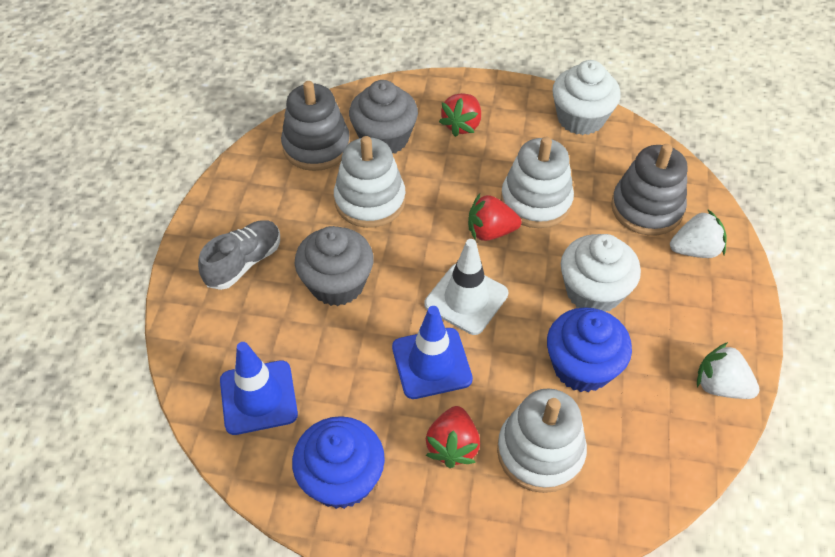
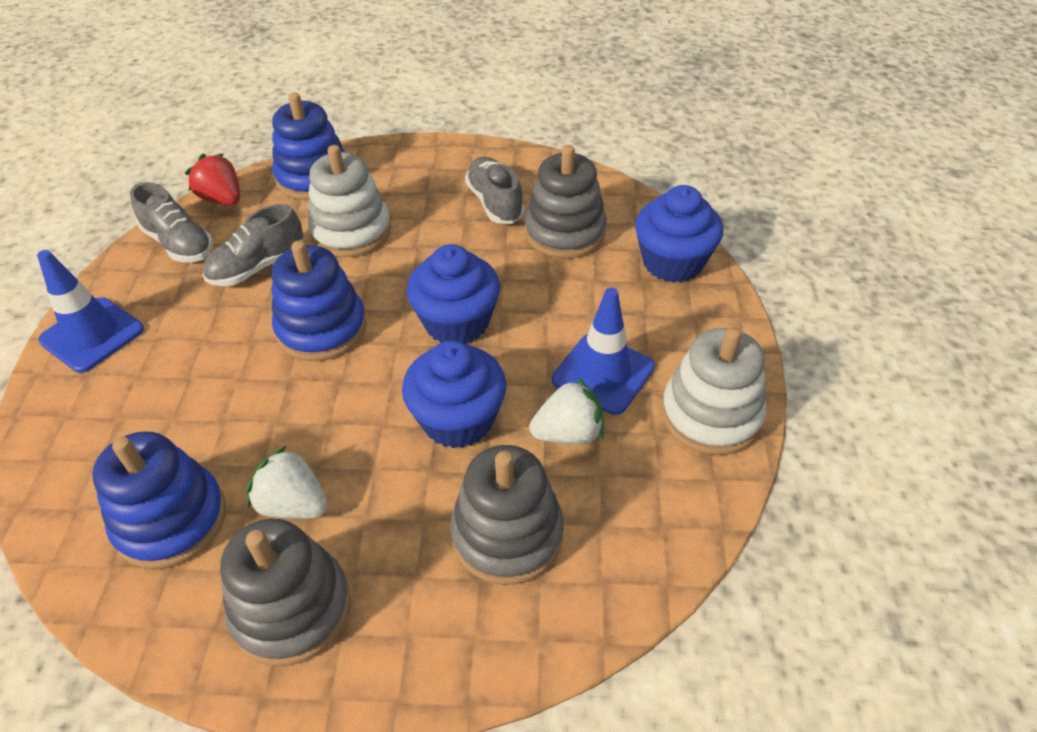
blue cupcake: 2 -> 3
blue stacking toy: 0 -> 3
grey cupcake: 2 -> 0
grey shoe: 1 -> 3
grey stacking toy: 2 -> 3
red strawberry: 3 -> 1
white cupcake: 2 -> 0
white stacking toy: 3 -> 2
white traffic cone: 1 -> 0

